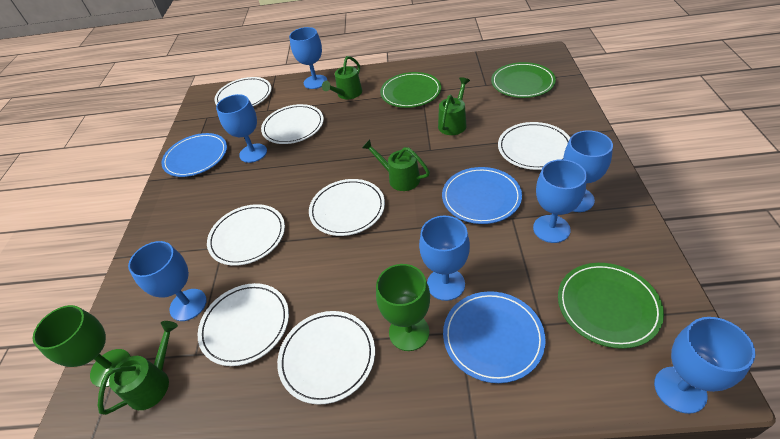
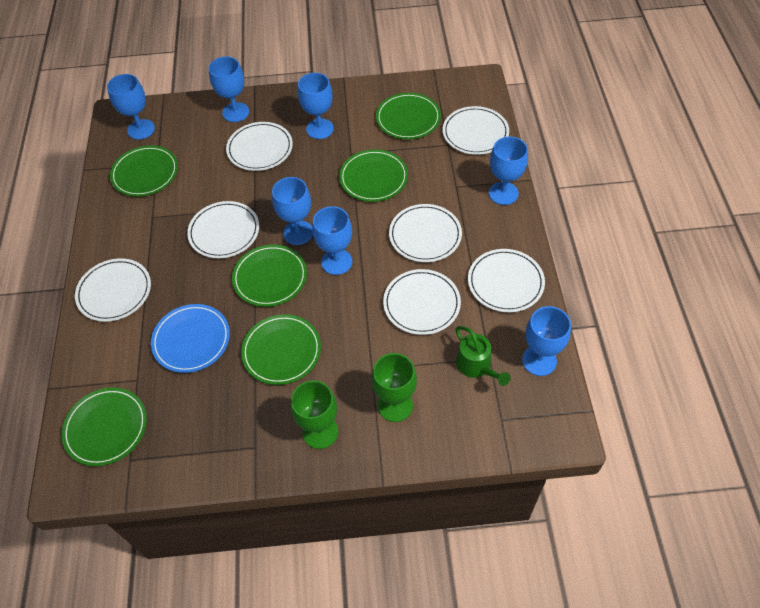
blue plate: 3 -> 1
green plate: 3 -> 6
green watering can: 4 -> 1

